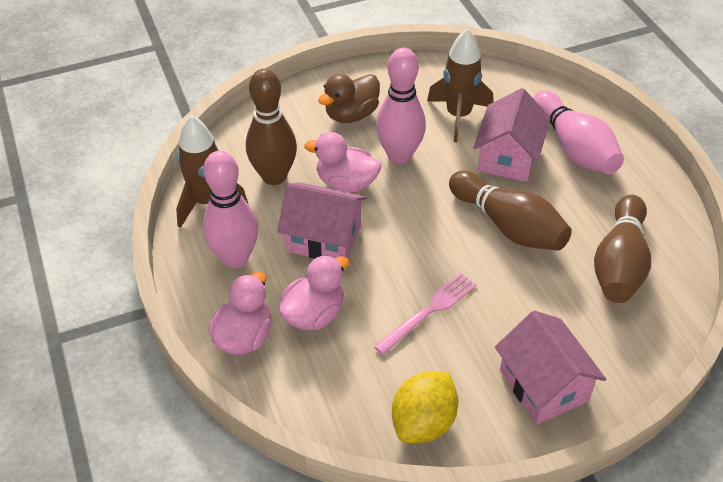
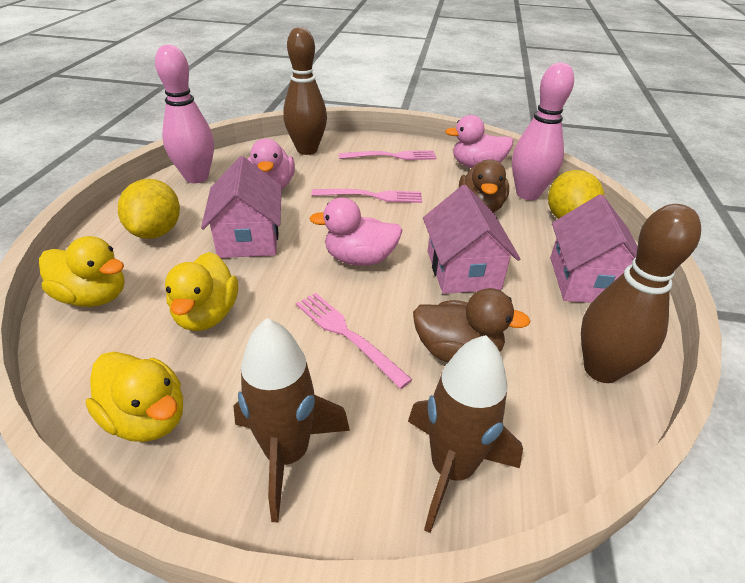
brown bowling pin: 3 -> 2
brown duck: 1 -> 2
pink bowling pin: 3 -> 2
pink fork: 1 -> 3
yellow duck: 0 -> 3
yellow lemon: 1 -> 2

